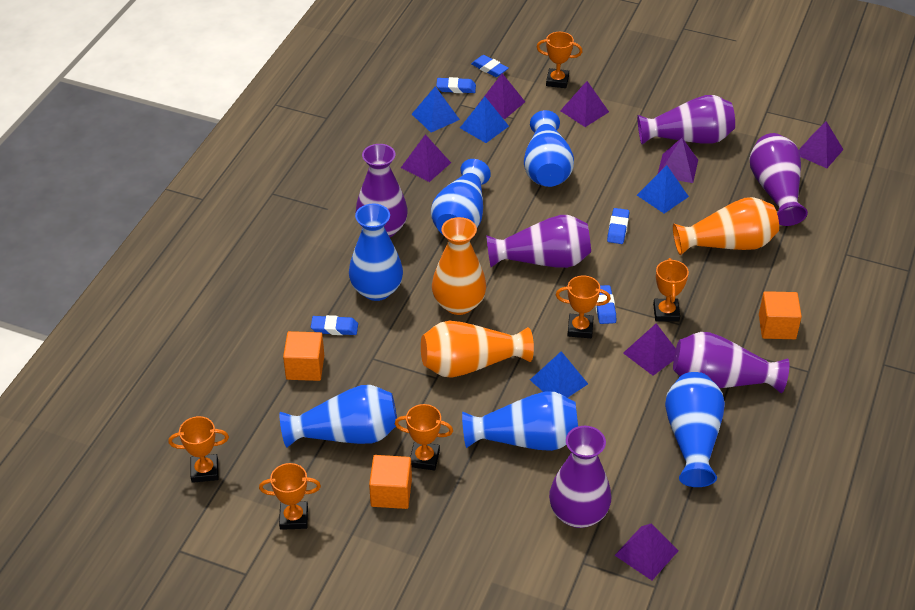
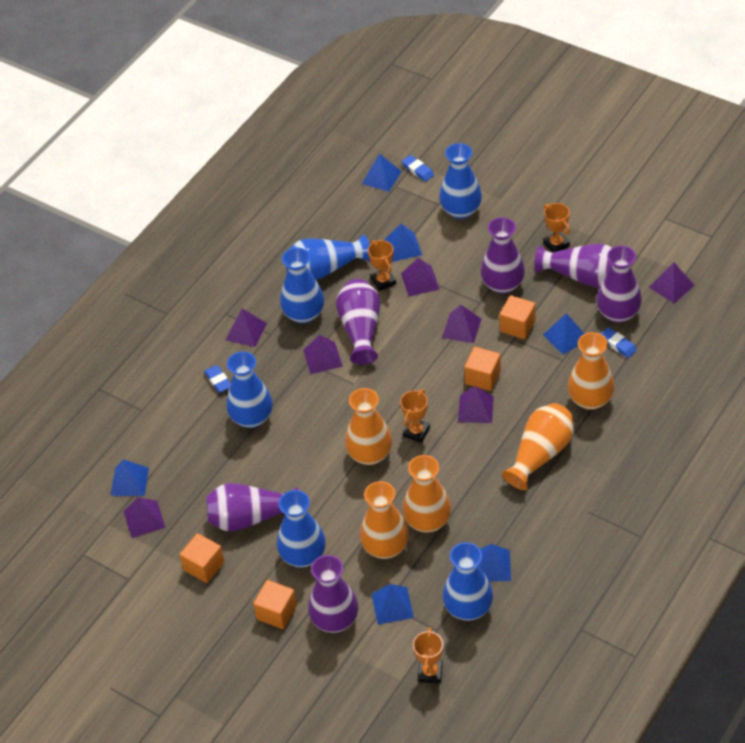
blue eraser: 5 -> 3
blue pyramid: 4 -> 6
orange cube: 3 -> 4
orange trophy: 6 -> 4
orange vase: 3 -> 5

